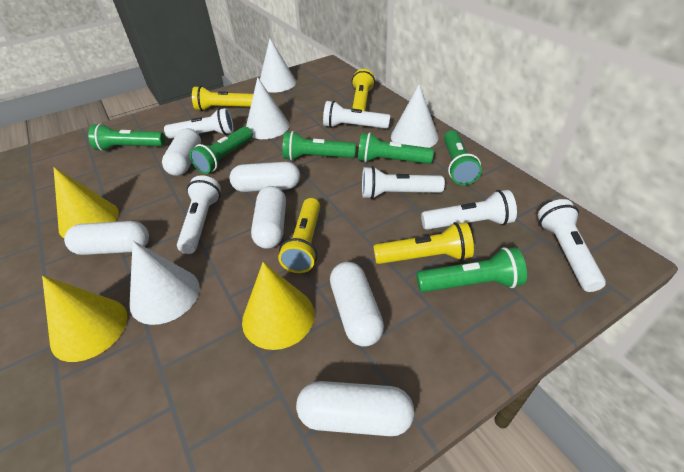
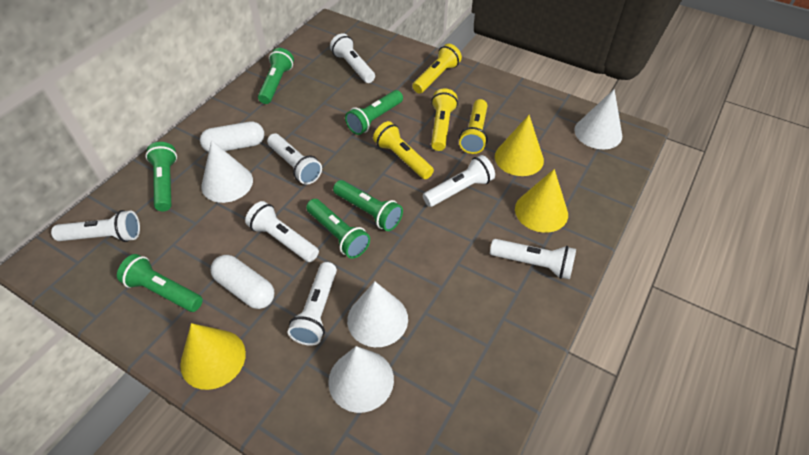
white capsule: 6 -> 2
white flashlight: 6 -> 7

